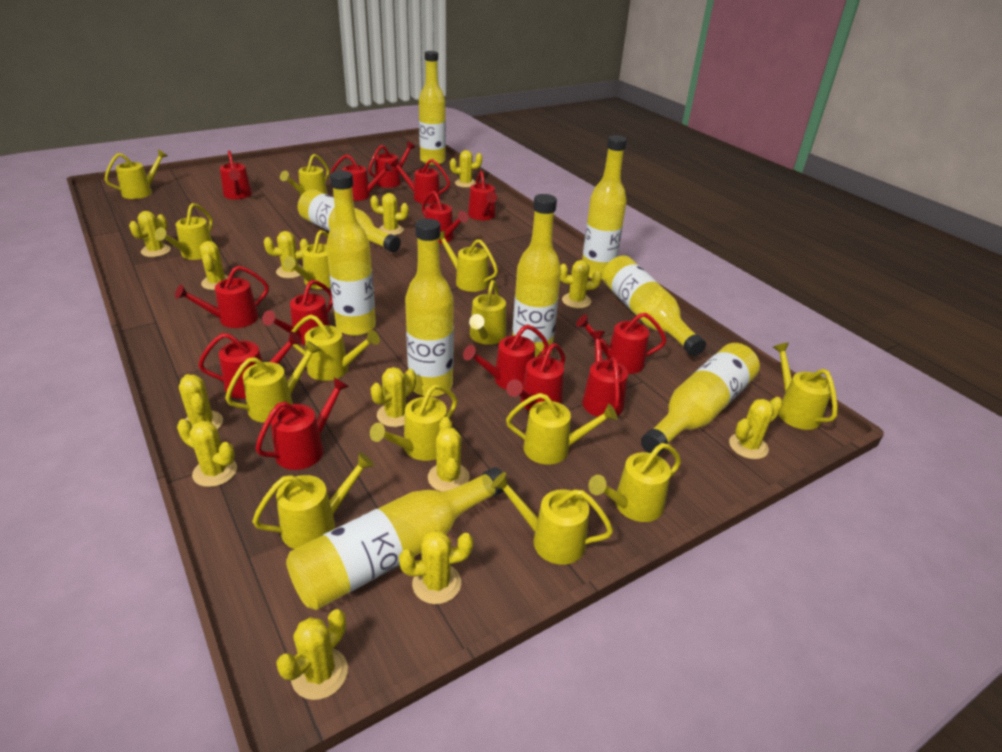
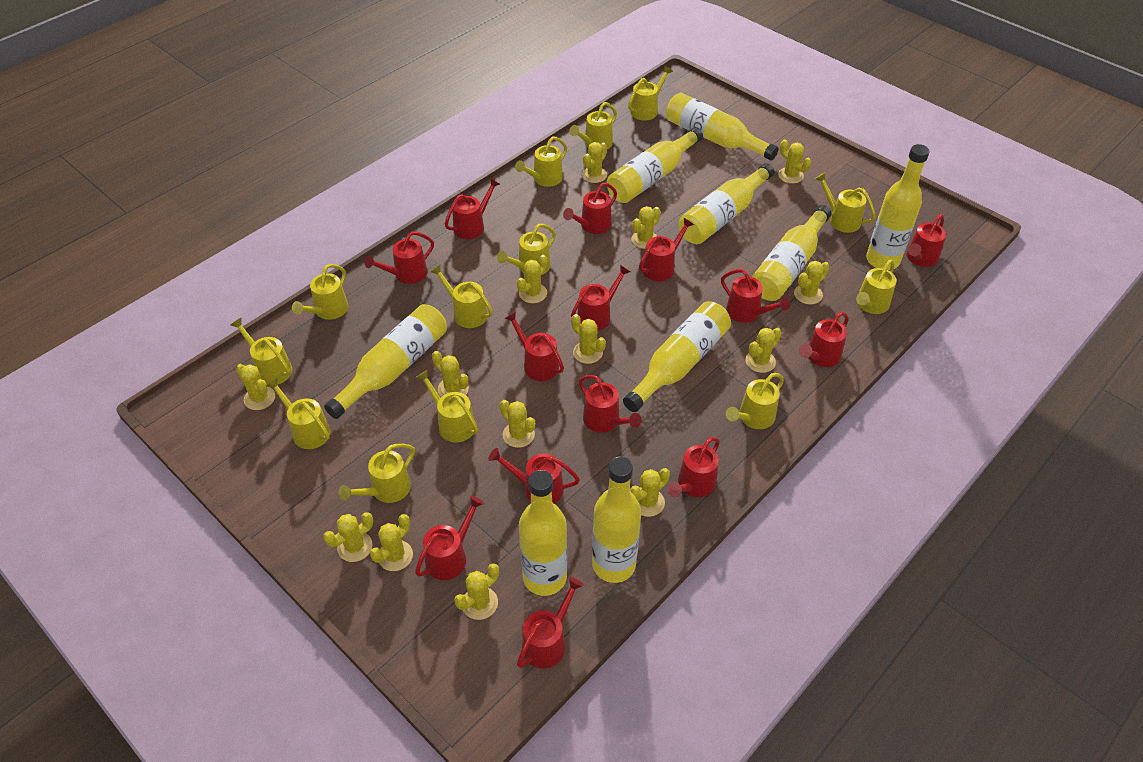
yellow cactus: 13 -> 14
yellow watering can: 14 -> 13

